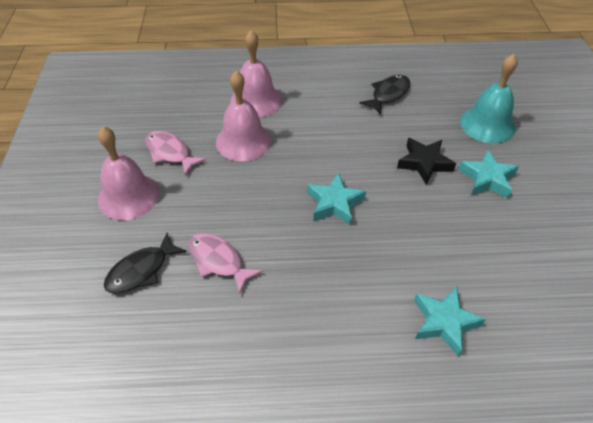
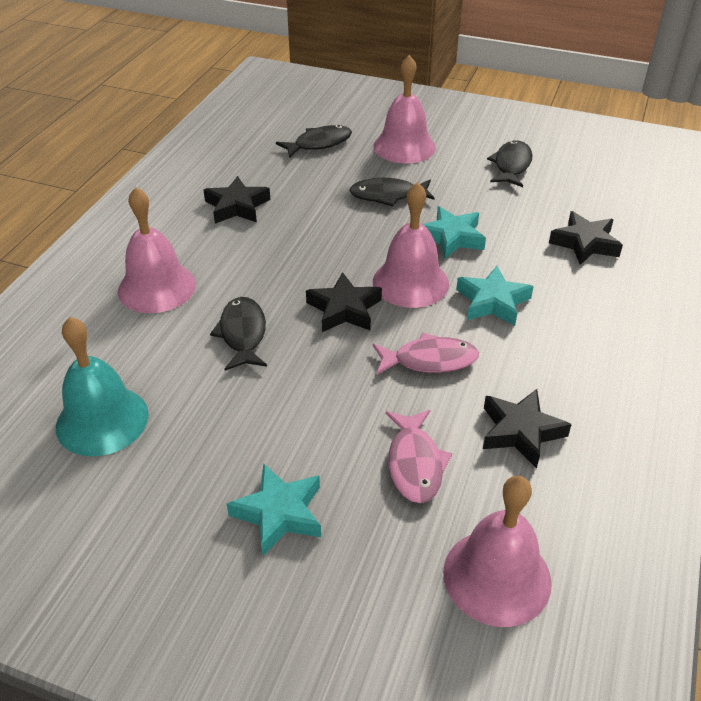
black fish: 2 -> 4
black star: 1 -> 4
pink bell: 3 -> 4

